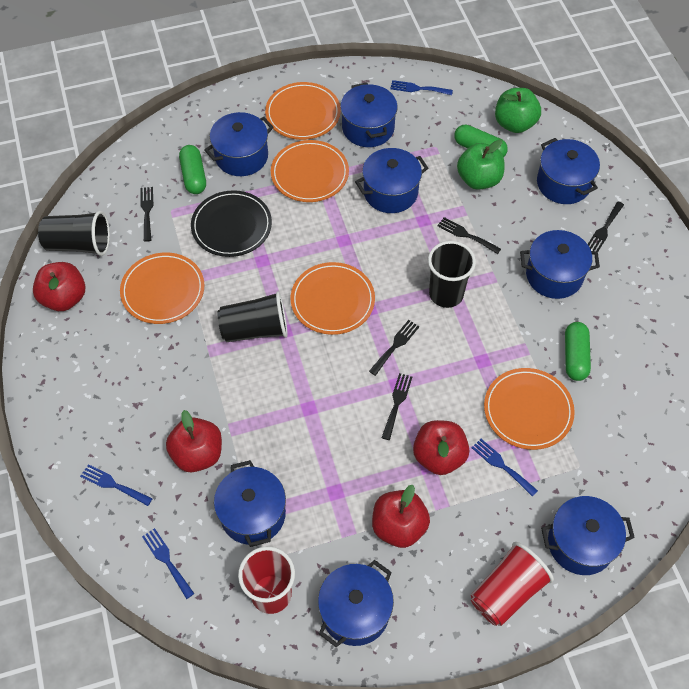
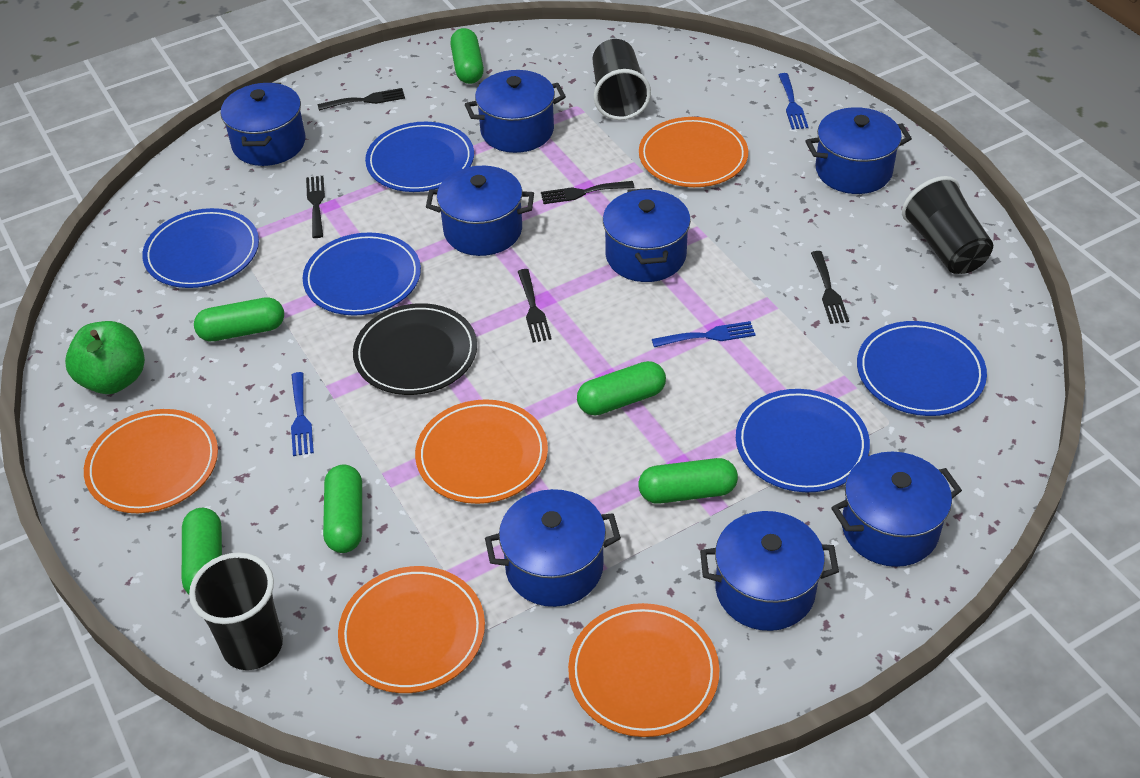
blue fork: 4 -> 3
blue plate: 0 -> 5
green apple: 2 -> 1
green capsule: 3 -> 6
red apple: 4 -> 0
red cup: 2 -> 0

